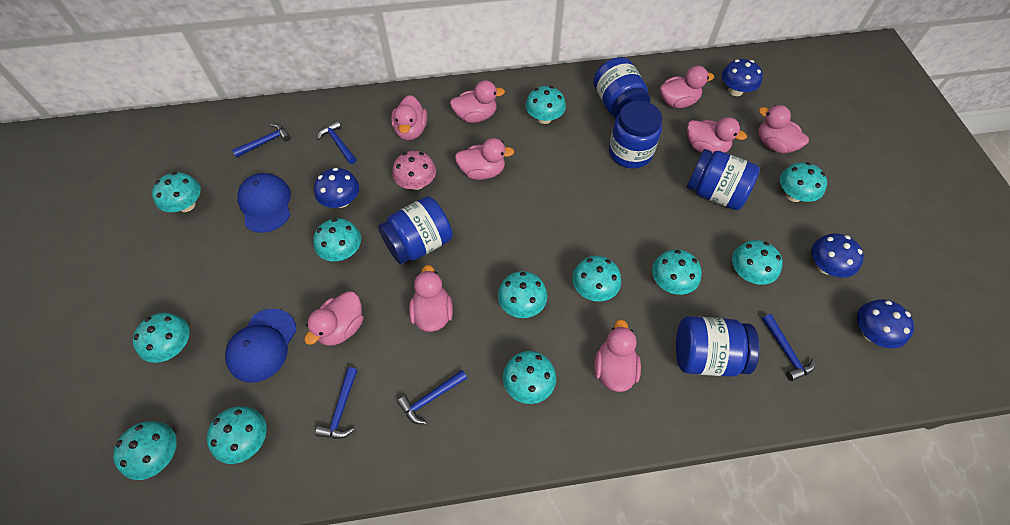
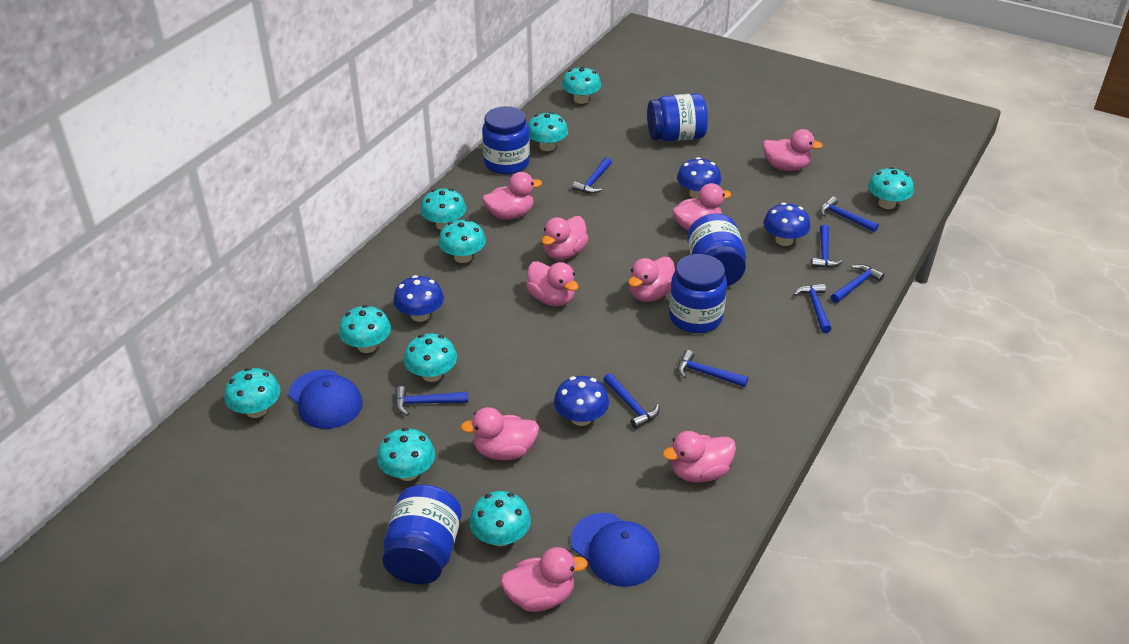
blue hammer: 5 -> 8
pink mushroom: 1 -> 0
turquoise mushroom: 12 -> 10

